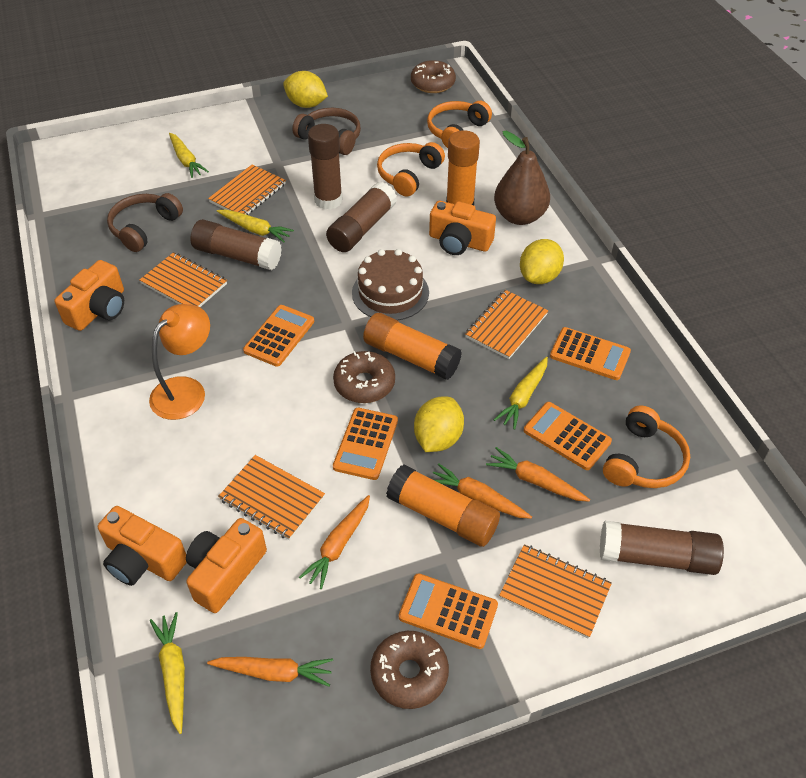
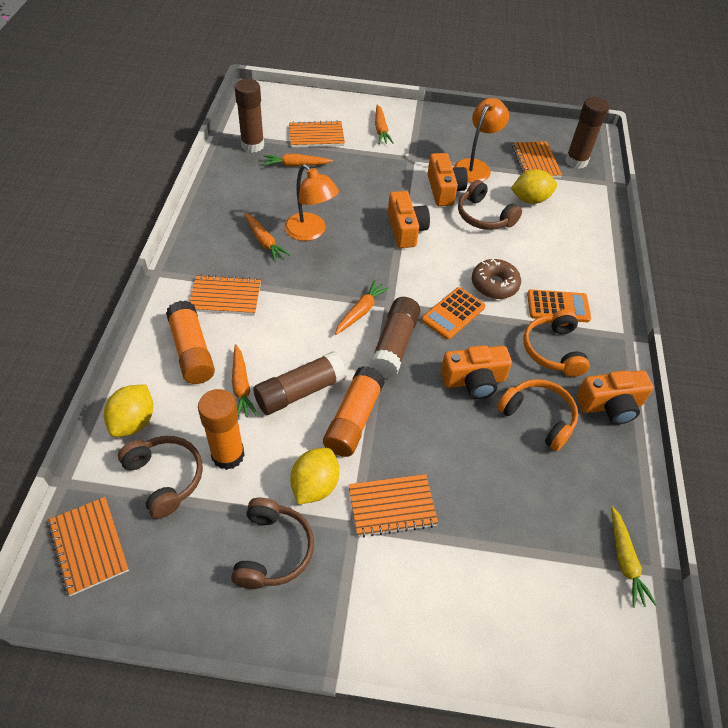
brown cake: 1 -> 0
brown donut: 3 -> 1
brown headphones: 2 -> 3
brown pear: 1 -> 0
orange calculator: 5 -> 2
orange carrot: 4 -> 5
orange headphones: 3 -> 2
orange lamp: 1 -> 2
yellow carrot: 4 -> 1

